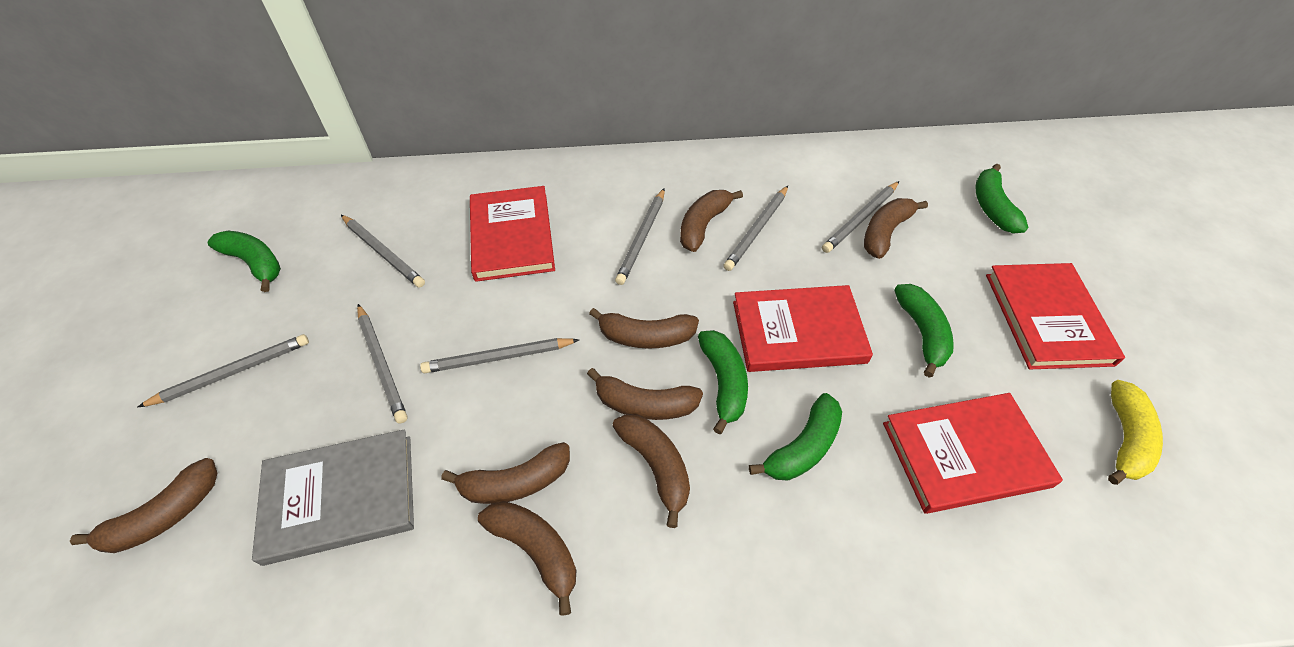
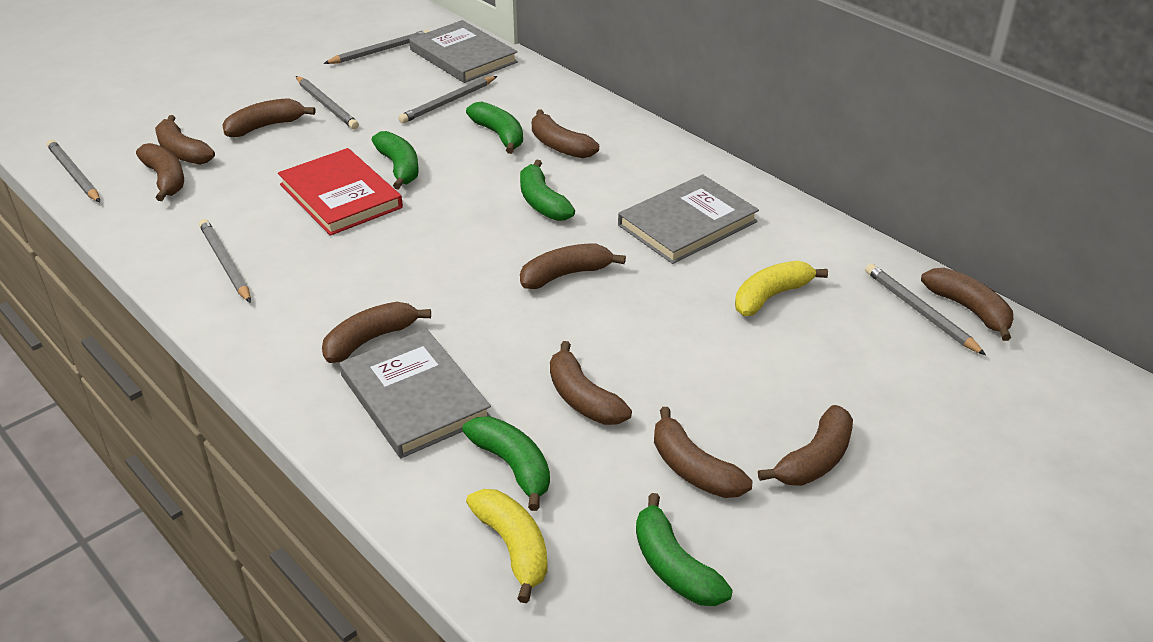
brown banana: 8 -> 10
grey book: 1 -> 3
grey pencil: 7 -> 6
red book: 4 -> 1
yellow banana: 1 -> 2

